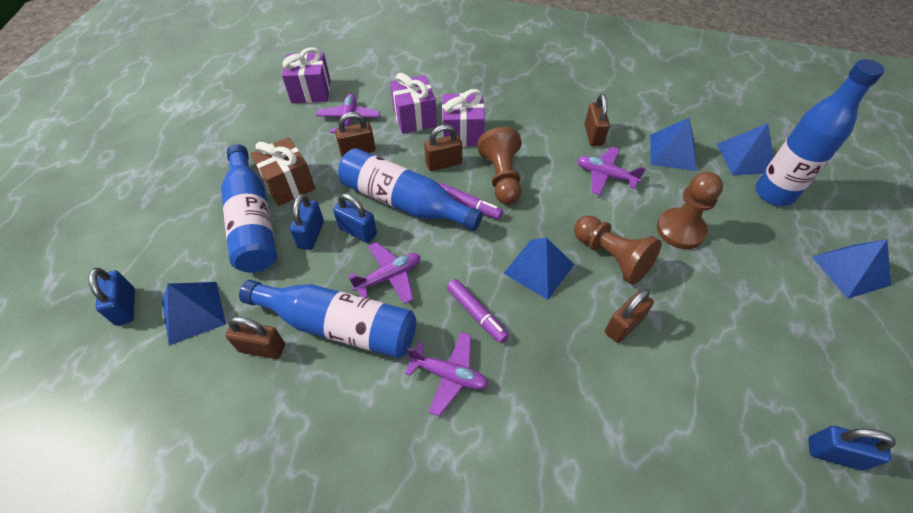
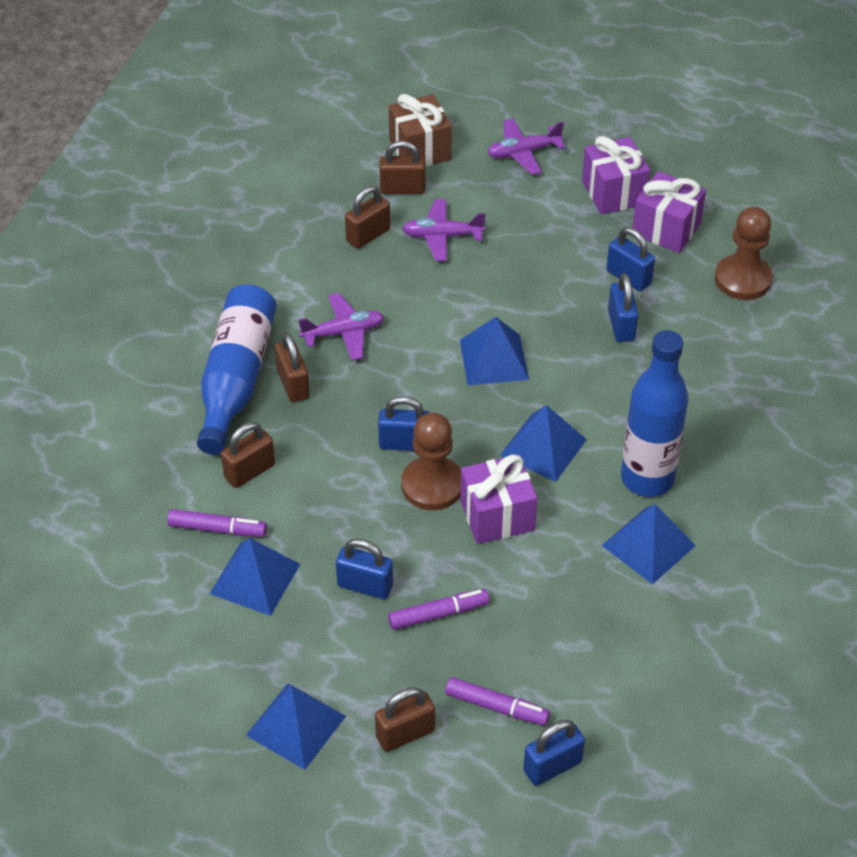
blue bottle: 4 -> 2
blue padlock: 4 -> 5
brown pawn: 3 -> 2
purple marker: 2 -> 3
purple plane: 4 -> 3

